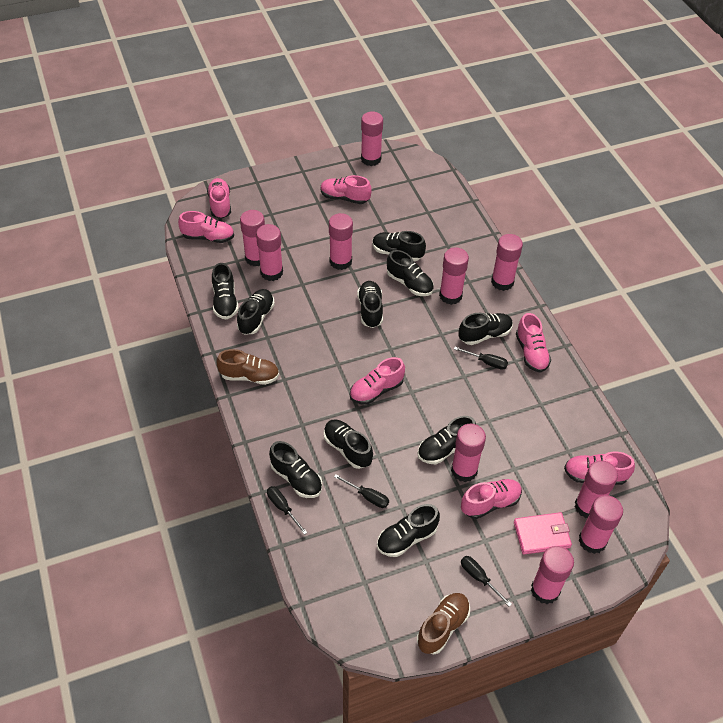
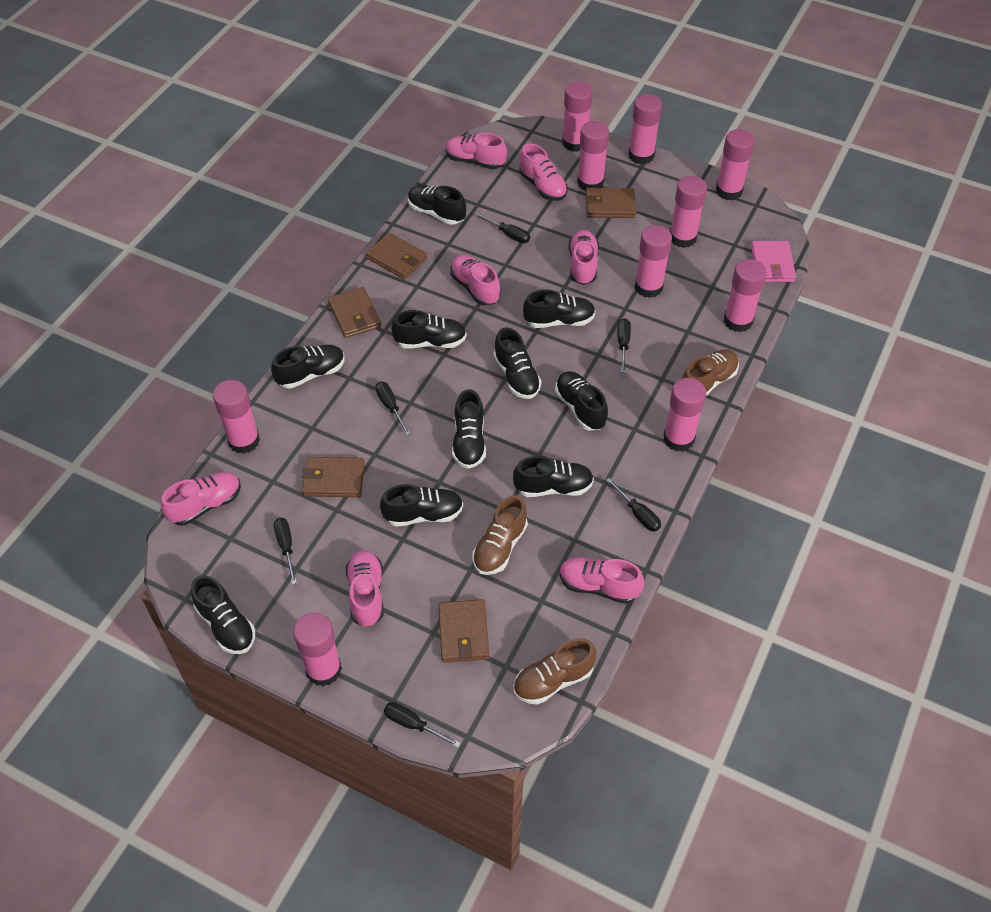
black screwdriver: 4 -> 6
brown shoe: 2 -> 3
brown wallet: 0 -> 5

